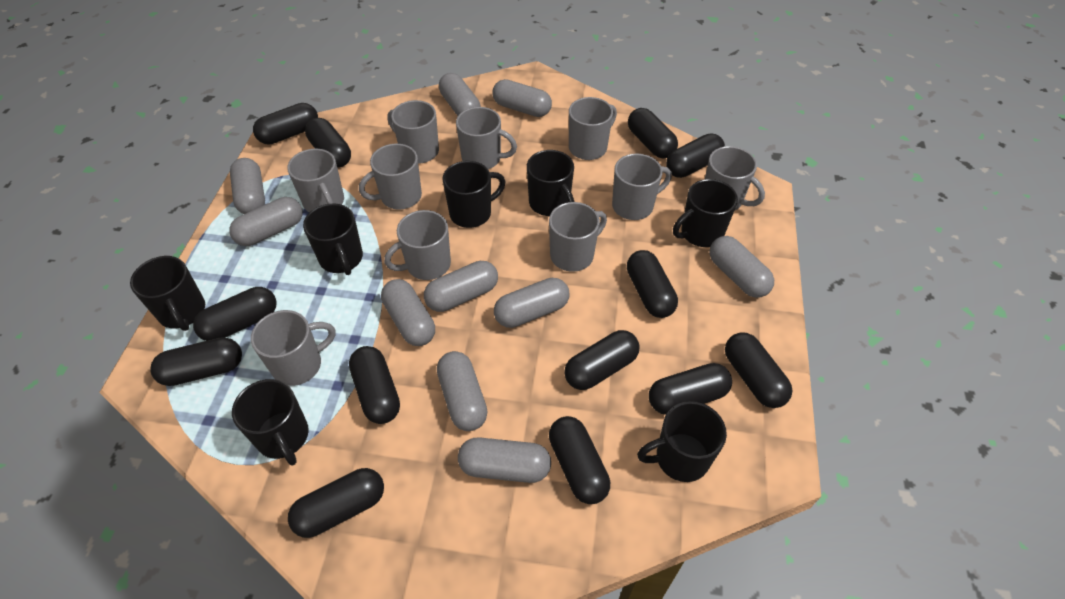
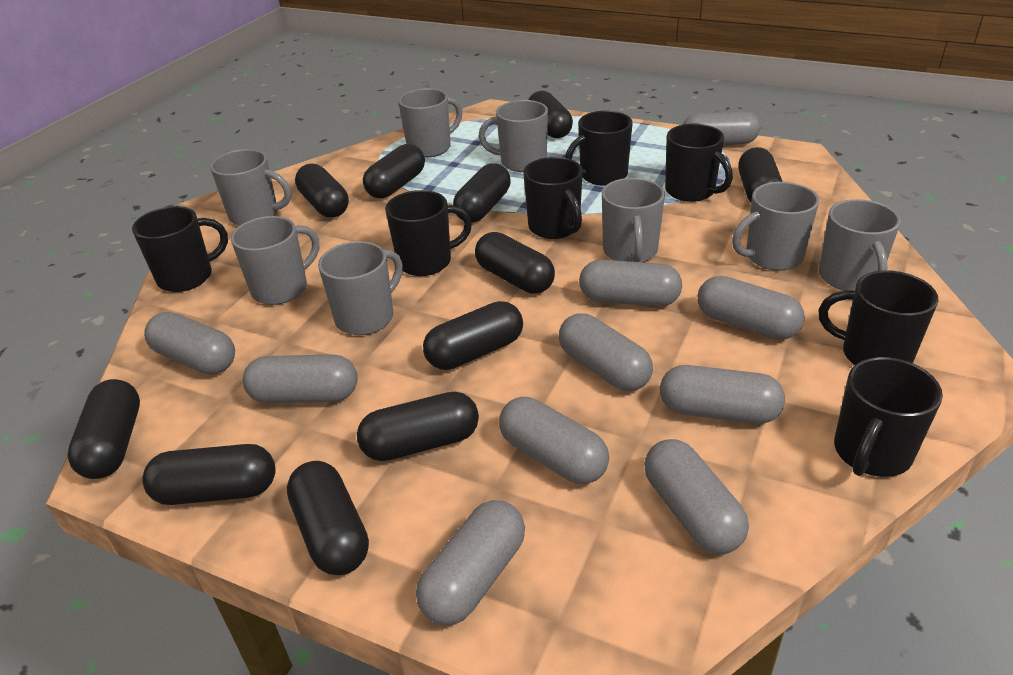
black capsule: 13 -> 11
grey mug: 10 -> 8

